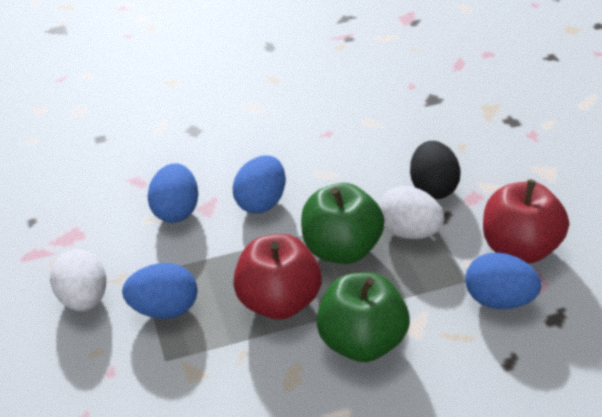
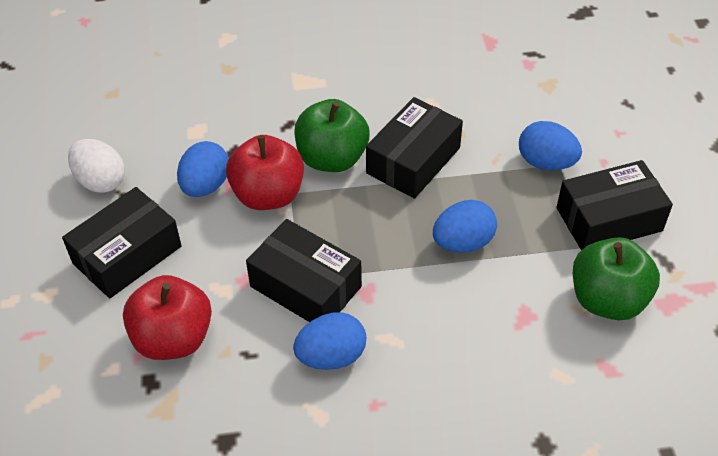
black box: 0 -> 4
black egg: 1 -> 0
white egg: 2 -> 1

